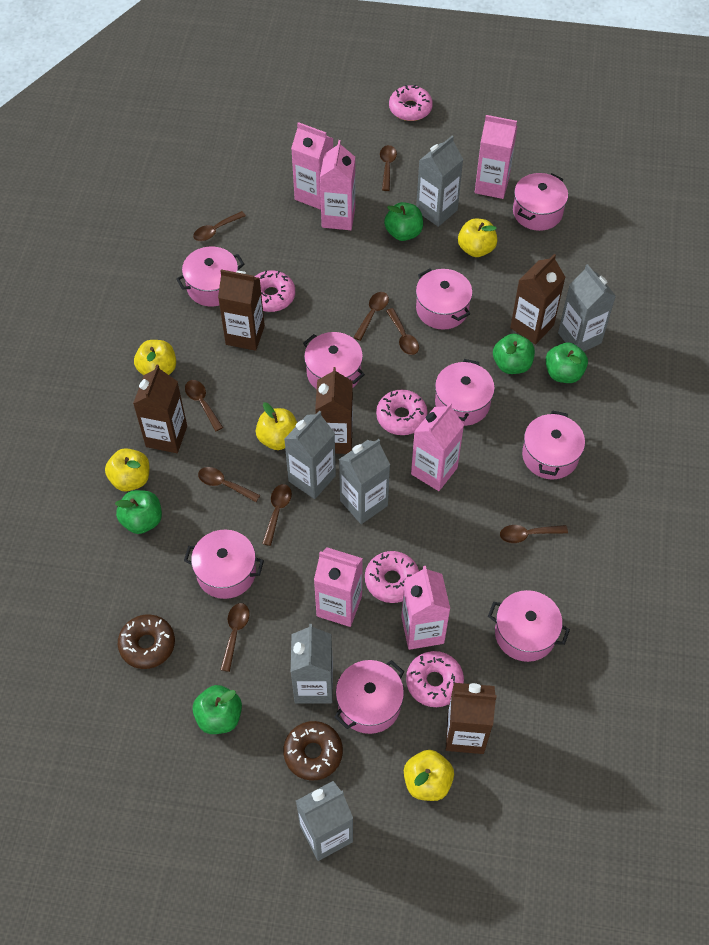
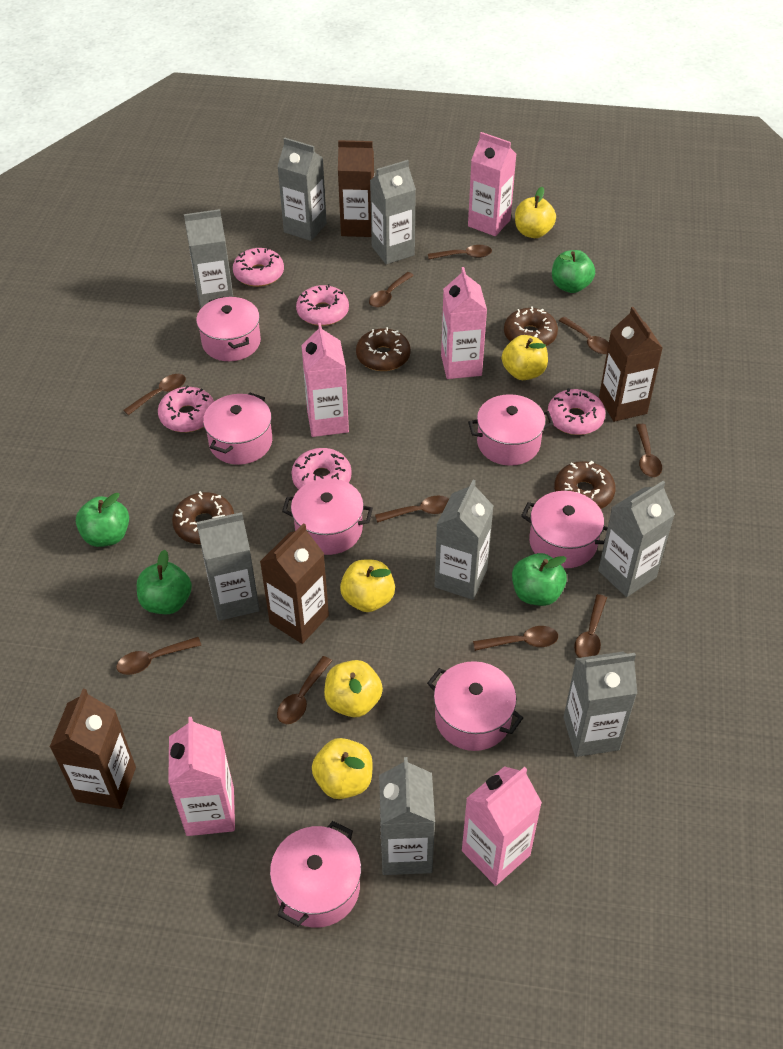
brown carton: 5 -> 4
brown donut: 2 -> 4
brown spoon: 9 -> 10
green apple: 5 -> 4
grey carton: 6 -> 8
pink carton: 6 -> 5
pink pot: 9 -> 7

